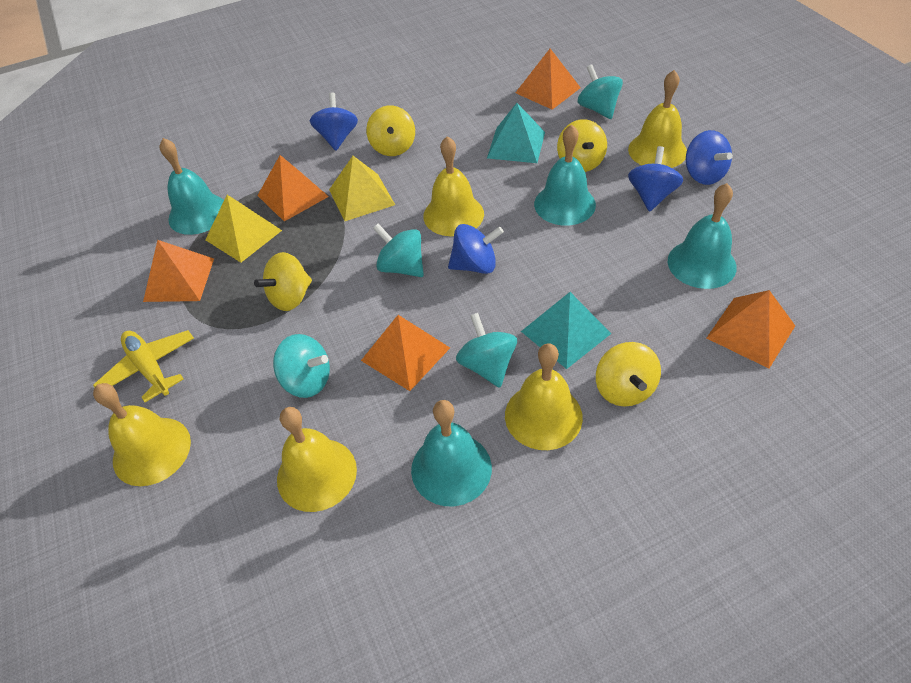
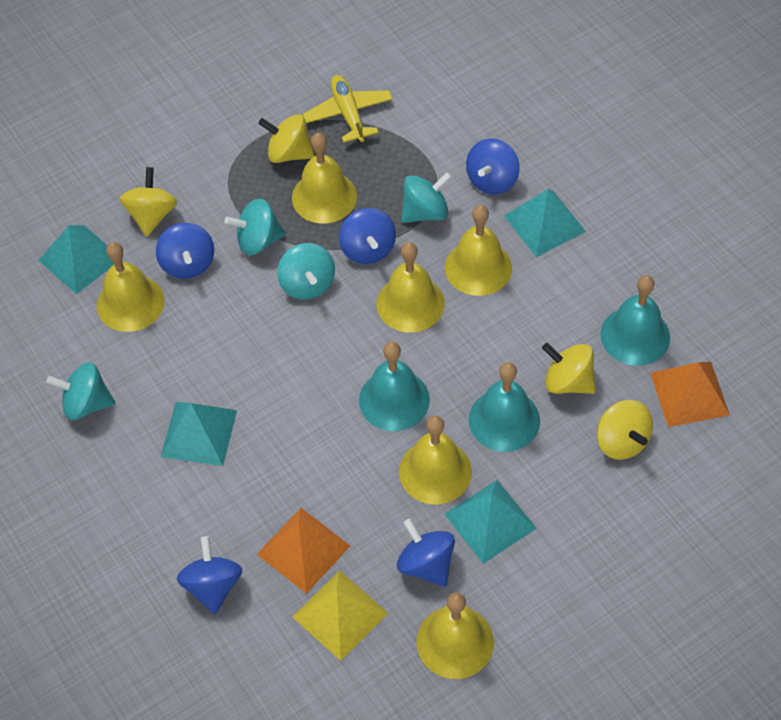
blue spinning top: 4 -> 5
orange pyramid: 5 -> 2
turquoise bell: 4 -> 3
turquoise pyramid: 2 -> 4
yellow bell: 5 -> 6
yellow pyramid: 2 -> 1

